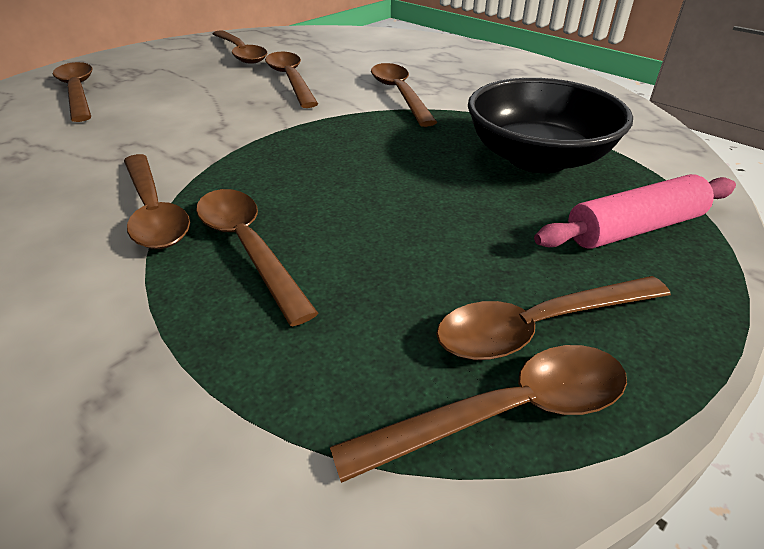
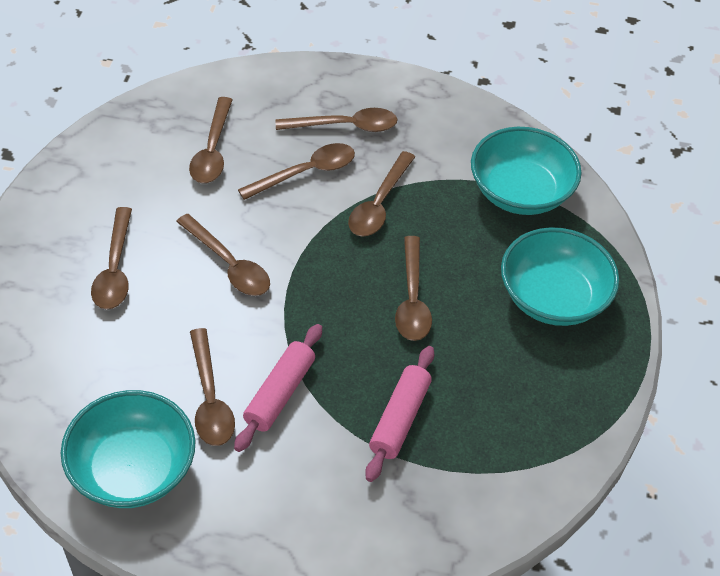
black bowl: 1 -> 0
pink rolling pin: 1 -> 2
turquoise bowl: 0 -> 3

